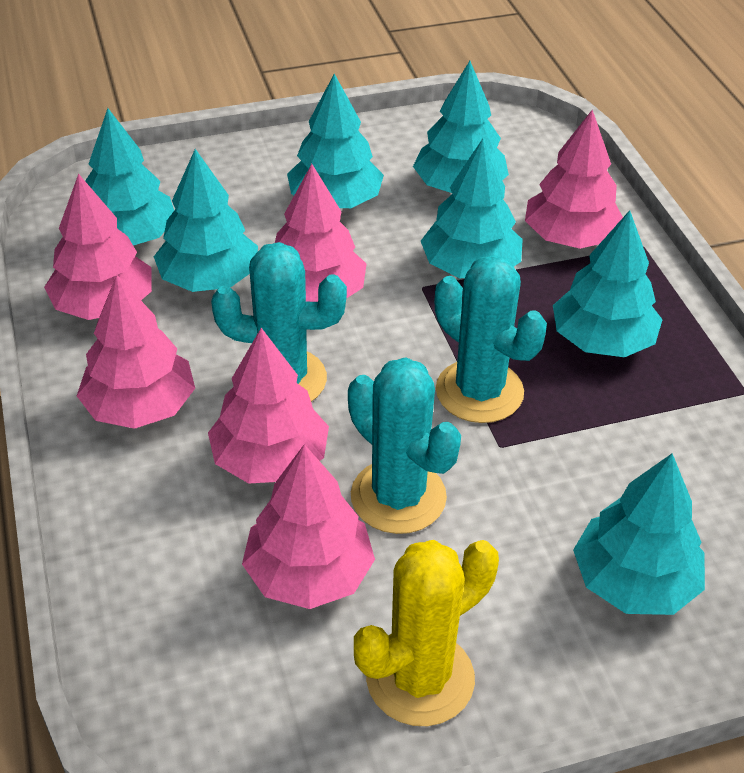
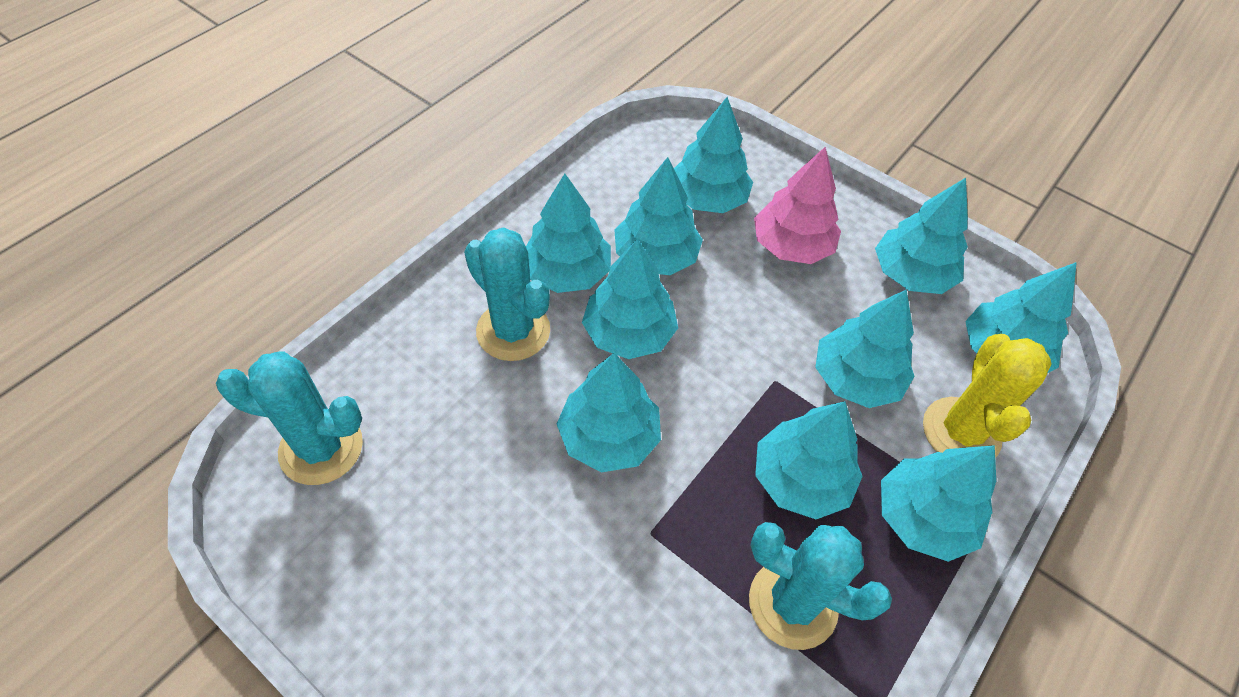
pink tree: 6 -> 1
turquoise tree: 7 -> 10

